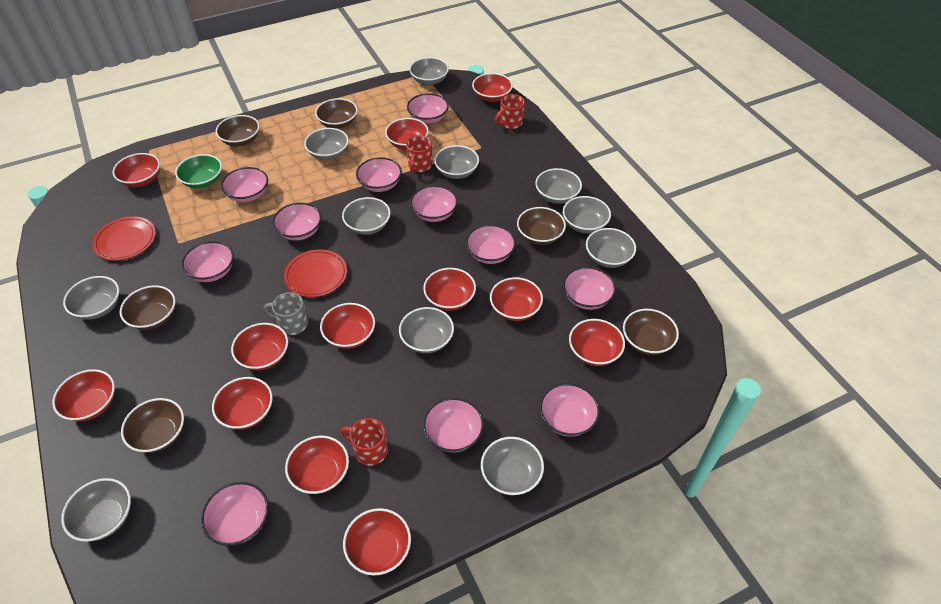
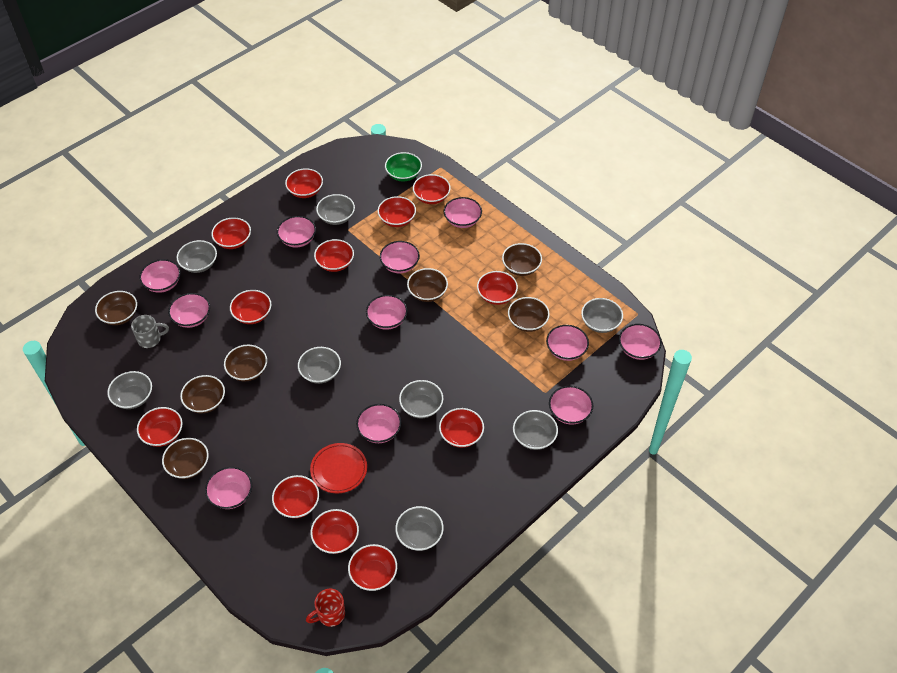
brown bowl: 6 -> 7
grey bowl: 11 -> 8
red mug: 3 -> 1
red plate: 2 -> 1

